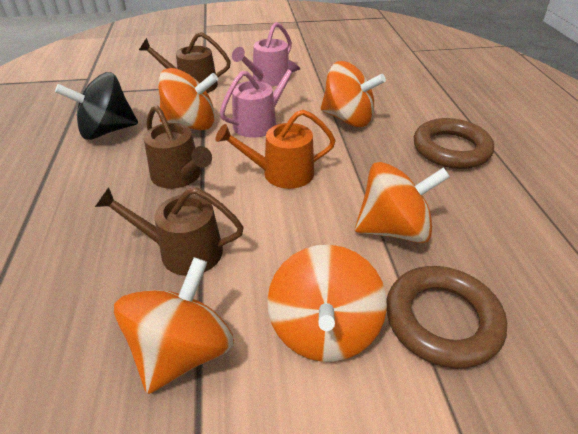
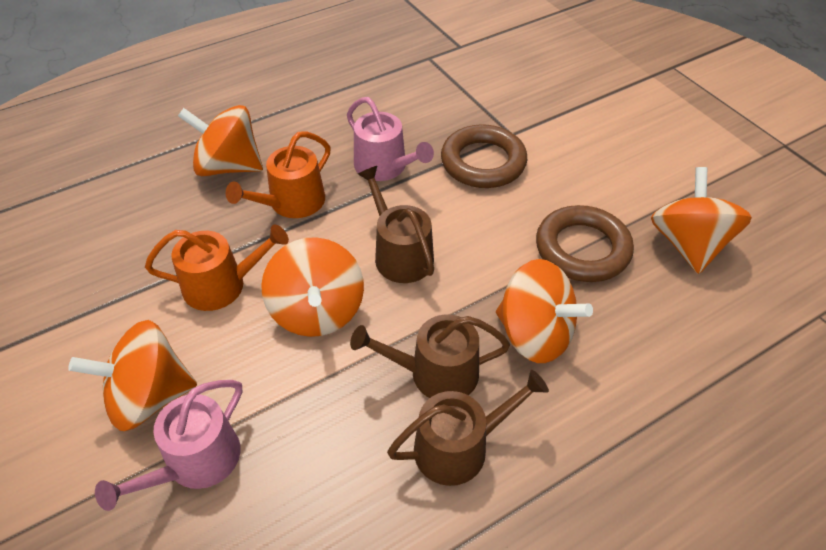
black spinning top: 1 -> 0
orange watering can: 1 -> 2

